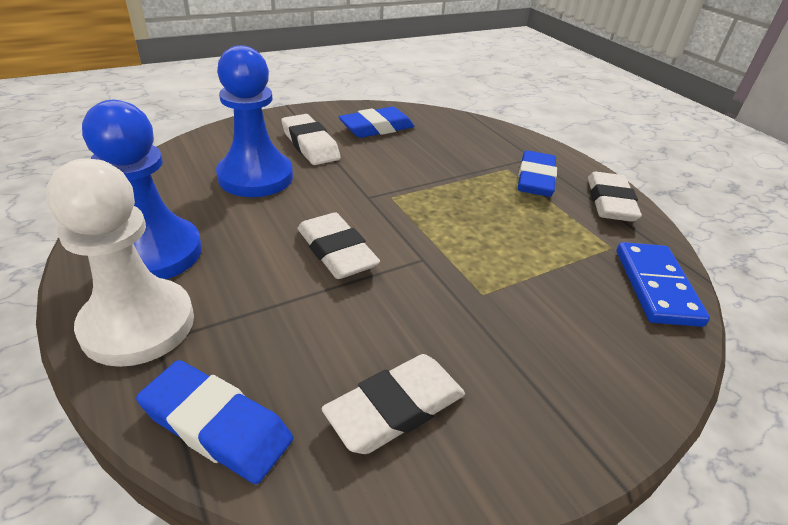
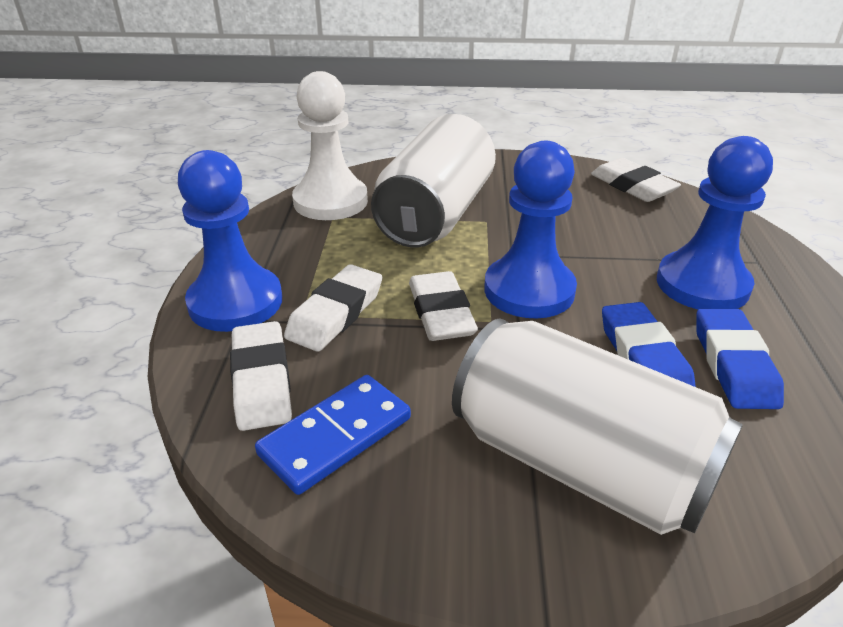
blue eraser: 3 -> 2
blue pawn: 2 -> 3
white can: 0 -> 2

